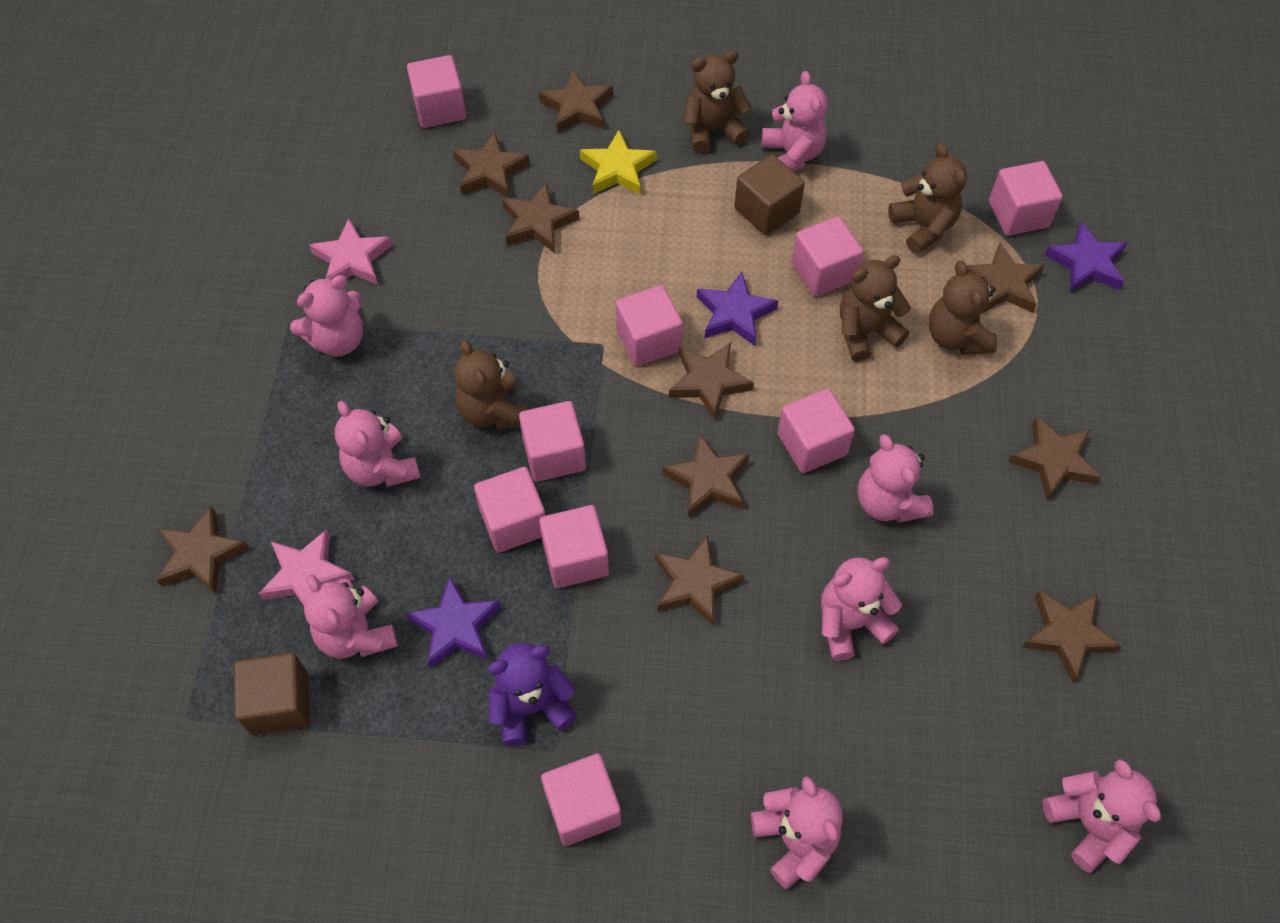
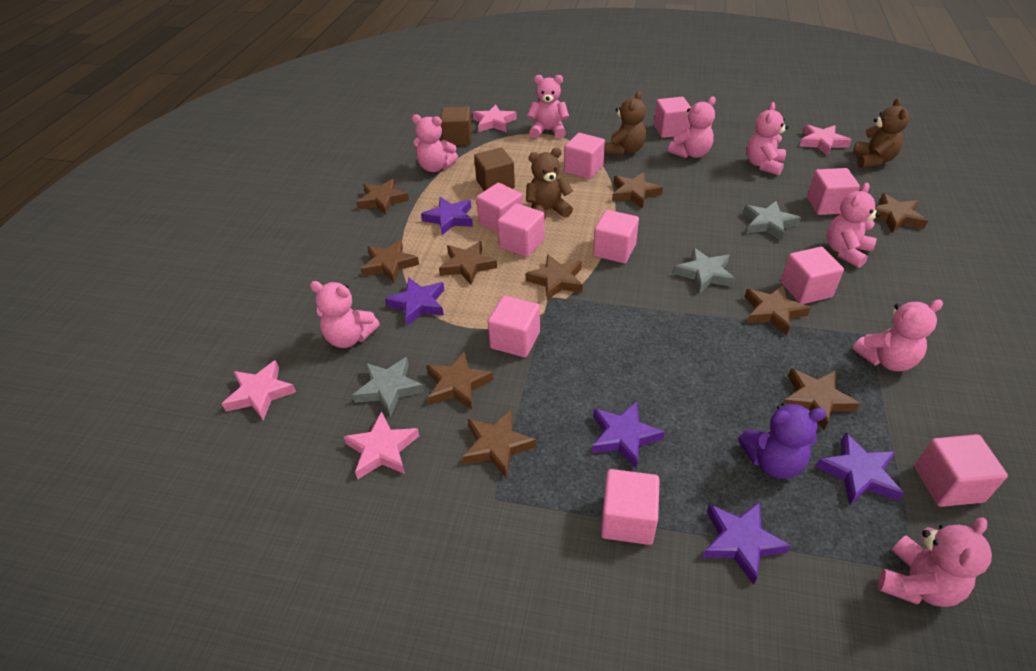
brown teddy bear: 5 -> 3
grey star: 0 -> 3
pink cube: 9 -> 10
pink star: 2 -> 4
purple star: 3 -> 5
yellow star: 1 -> 0

